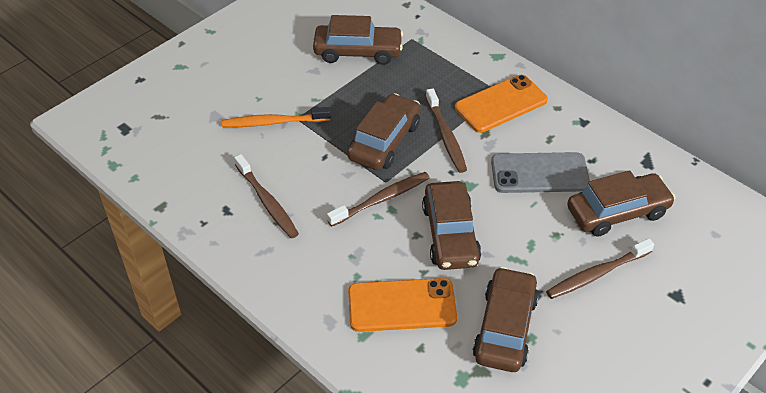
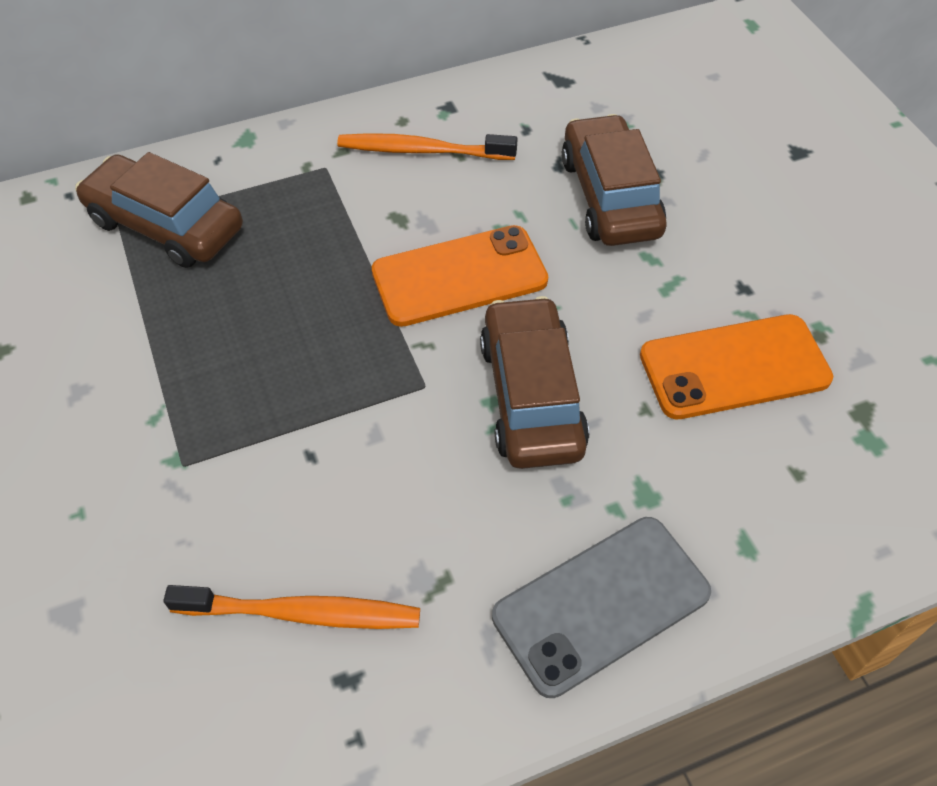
brown car: 5 -> 3
brown toothbrush: 4 -> 0
orange toothbrush: 1 -> 2

